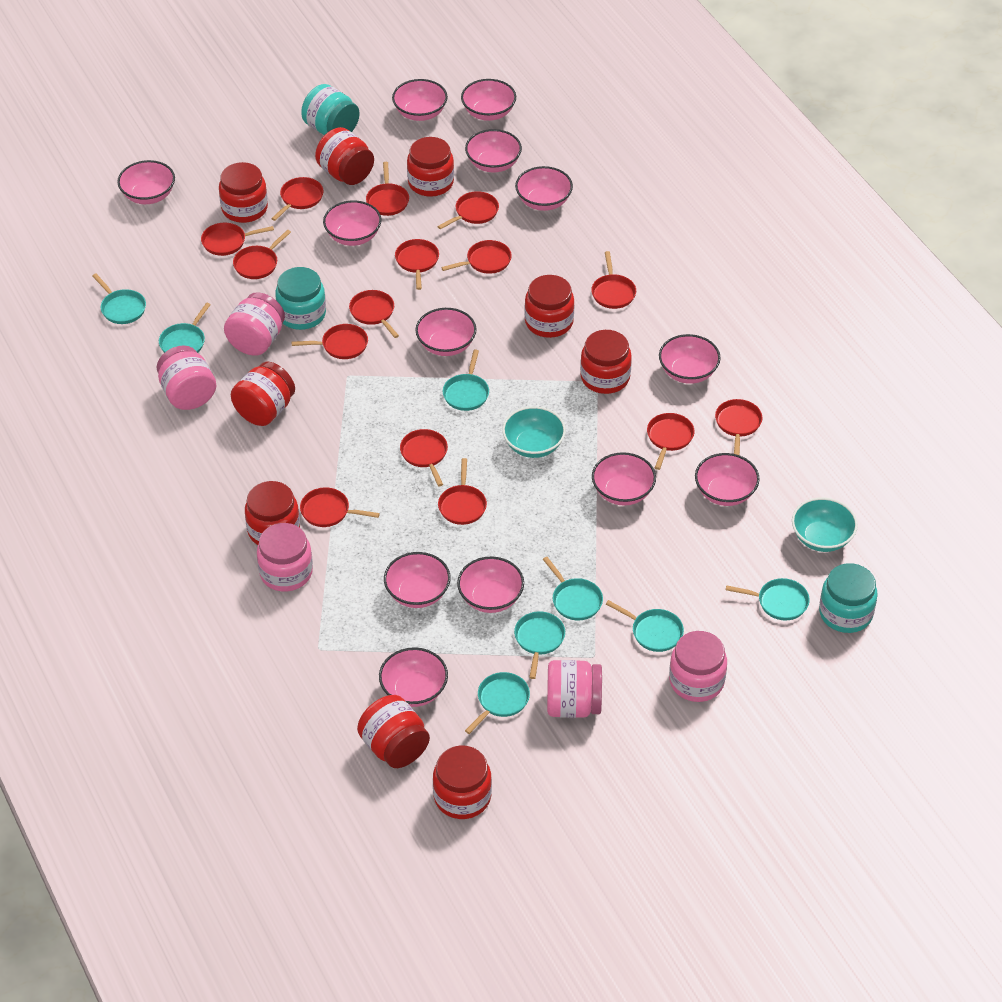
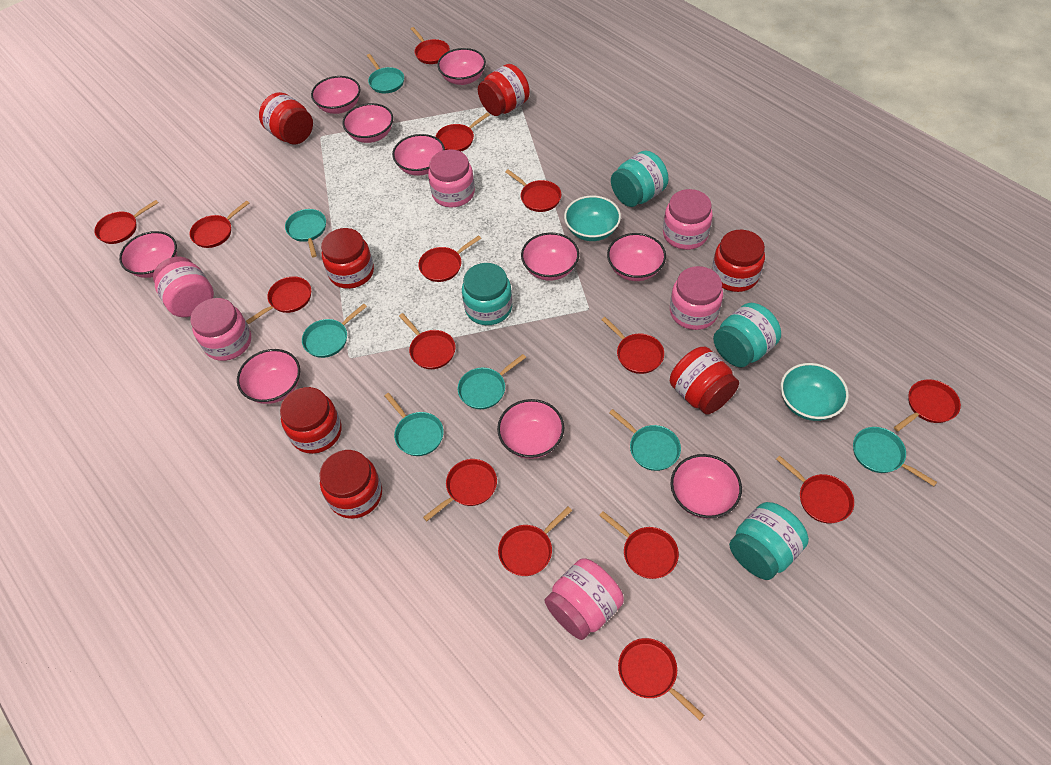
pink bowl: 13 -> 10
pink jar: 5 -> 6
red jar: 9 -> 7
turquoise jar: 3 -> 4
turquoise pan: 8 -> 7

